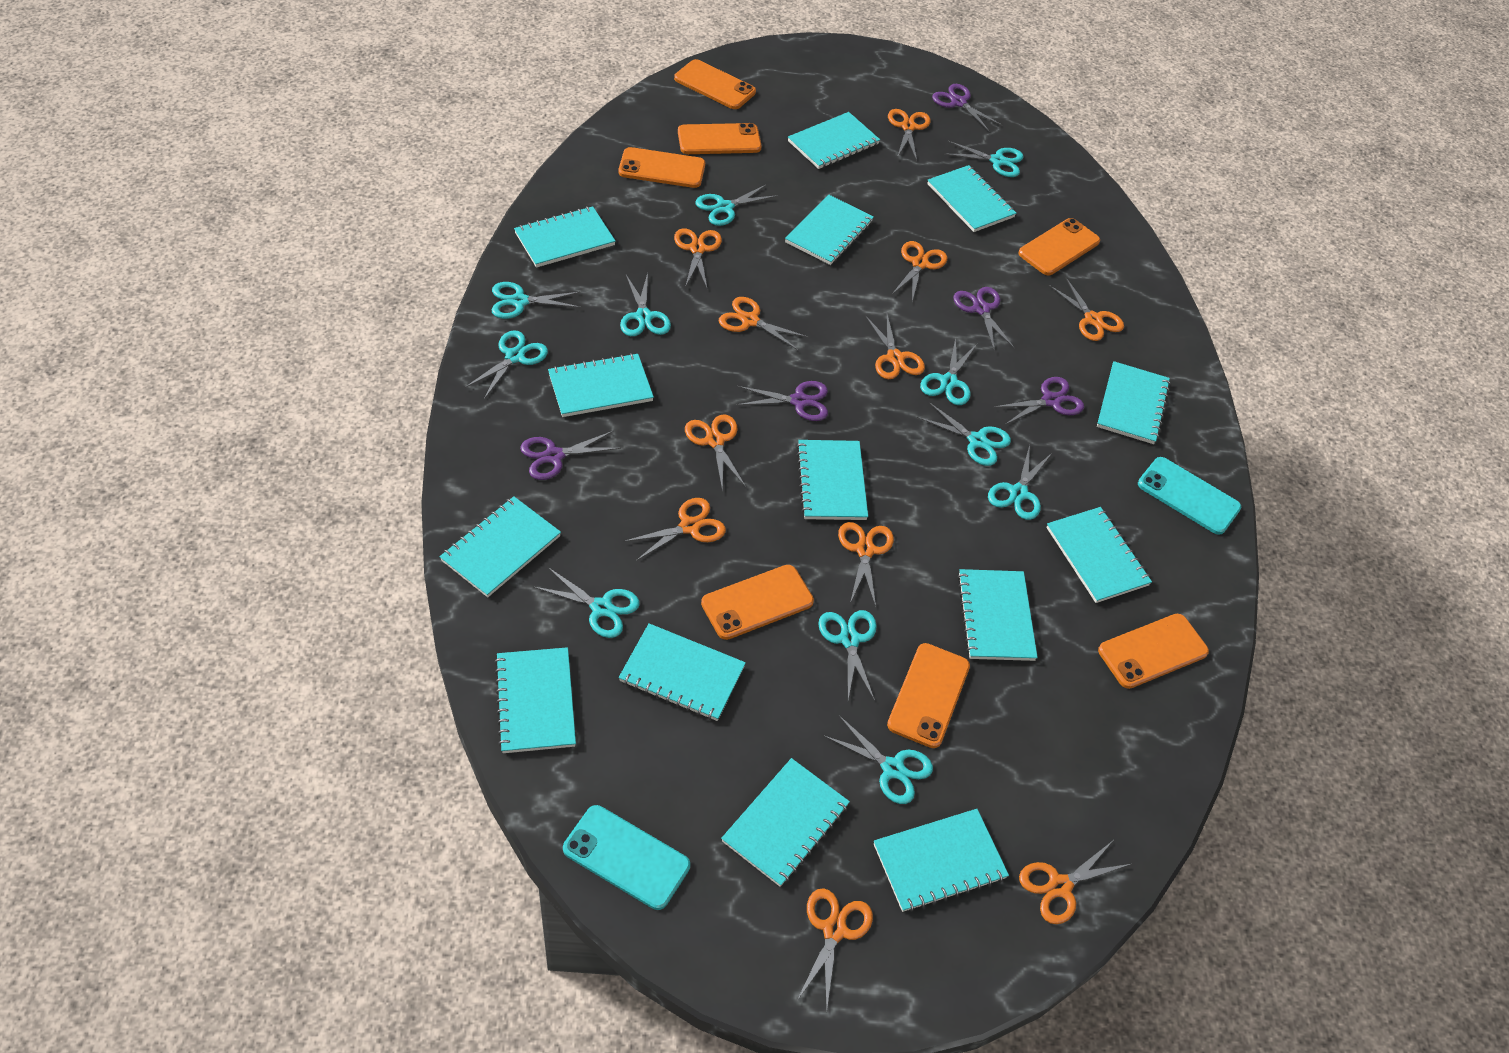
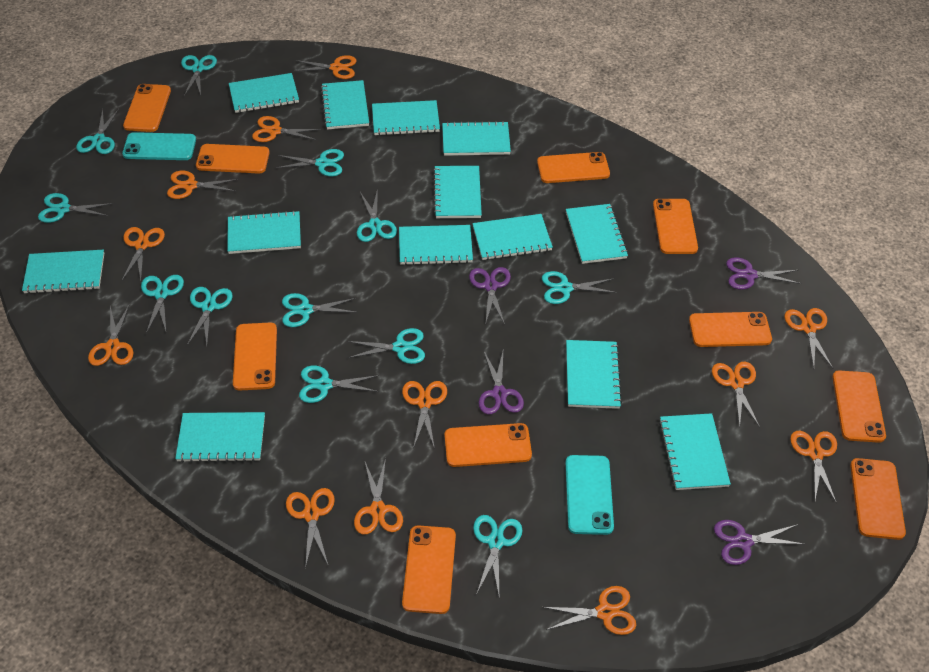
orange phone: 7 -> 10
orange scissors: 11 -> 12
purple scissors: 5 -> 4
turquoise notebook: 14 -> 13
turquoise scissors: 11 -> 12

